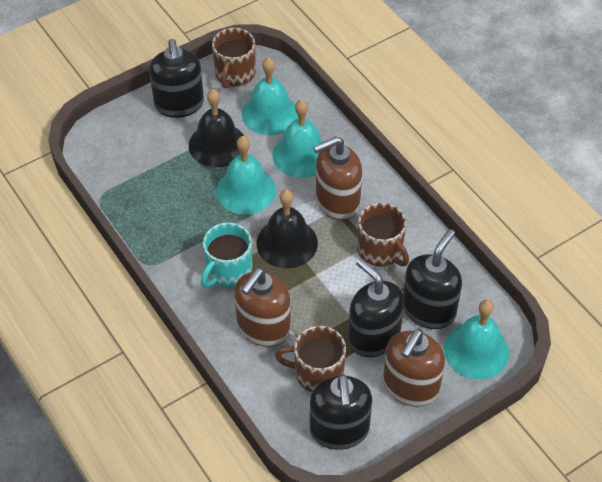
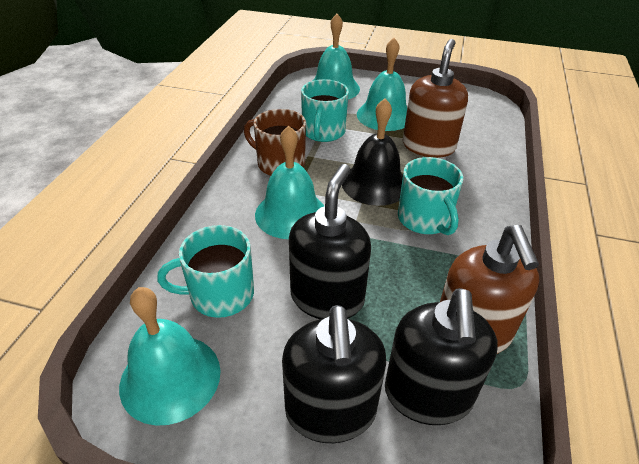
black bell: 2 -> 1
black soap dispenser: 4 -> 3
brown mug: 3 -> 1
brown soap dispenser: 3 -> 2
turquoise mug: 1 -> 3

